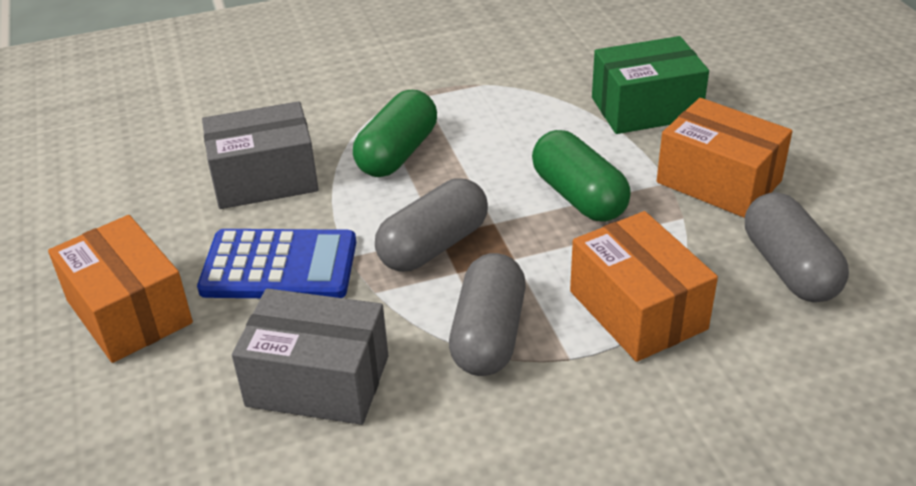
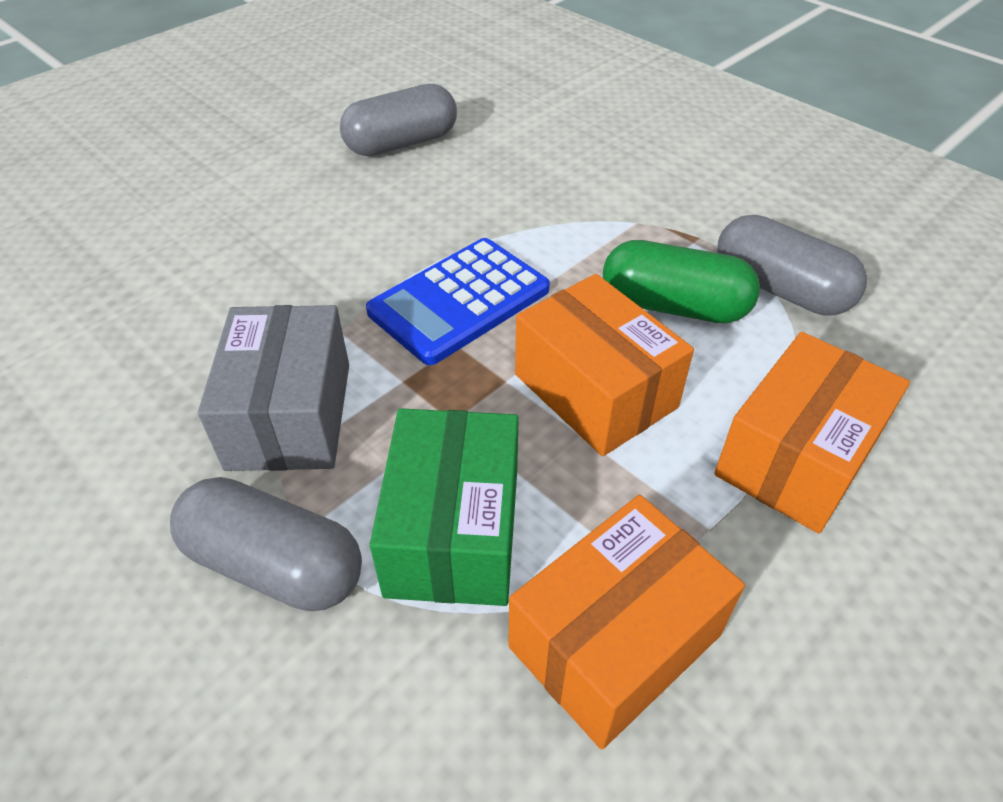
green capsule: 2 -> 1
grey box: 2 -> 1

